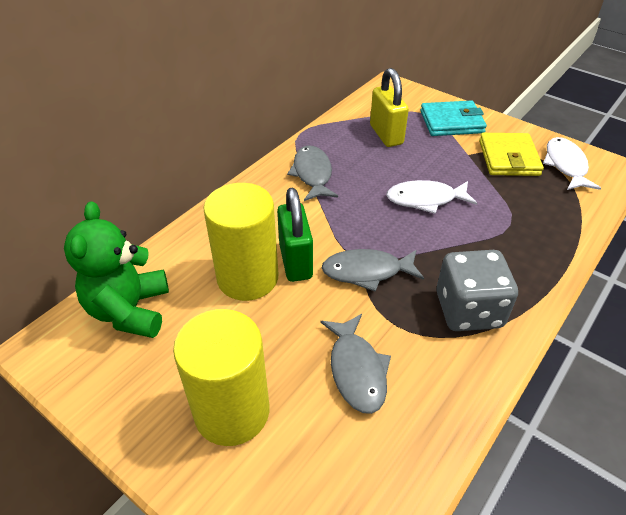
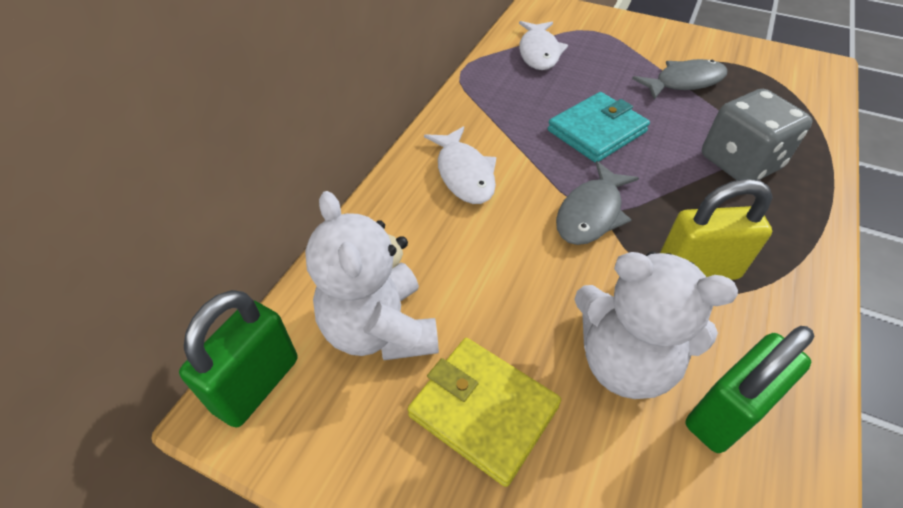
green padlock: 1 -> 2
green teddy bear: 1 -> 0
grey fish: 3 -> 2
white teddy bear: 0 -> 2
yellow cylinder: 2 -> 0

